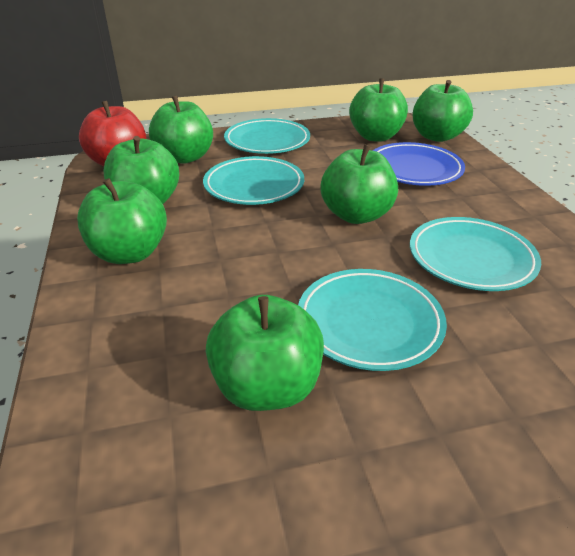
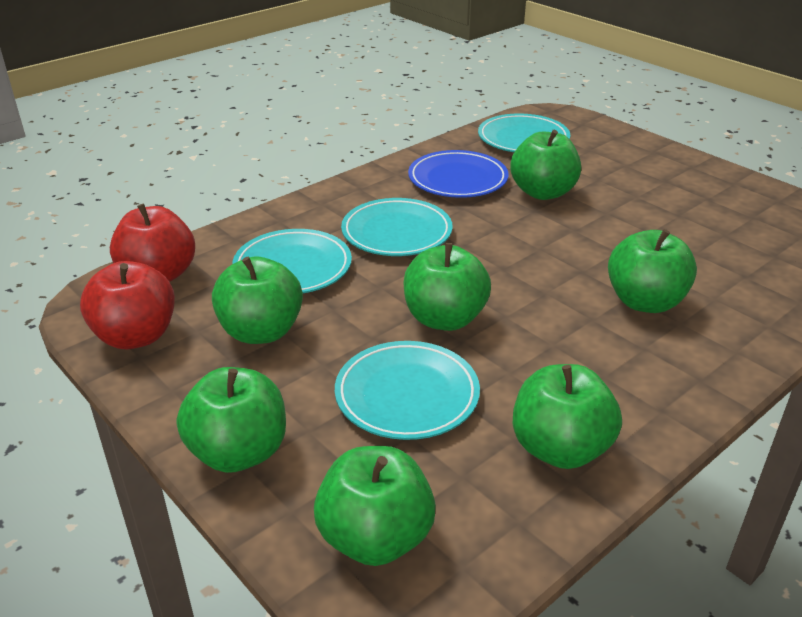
red apple: 1 -> 2

